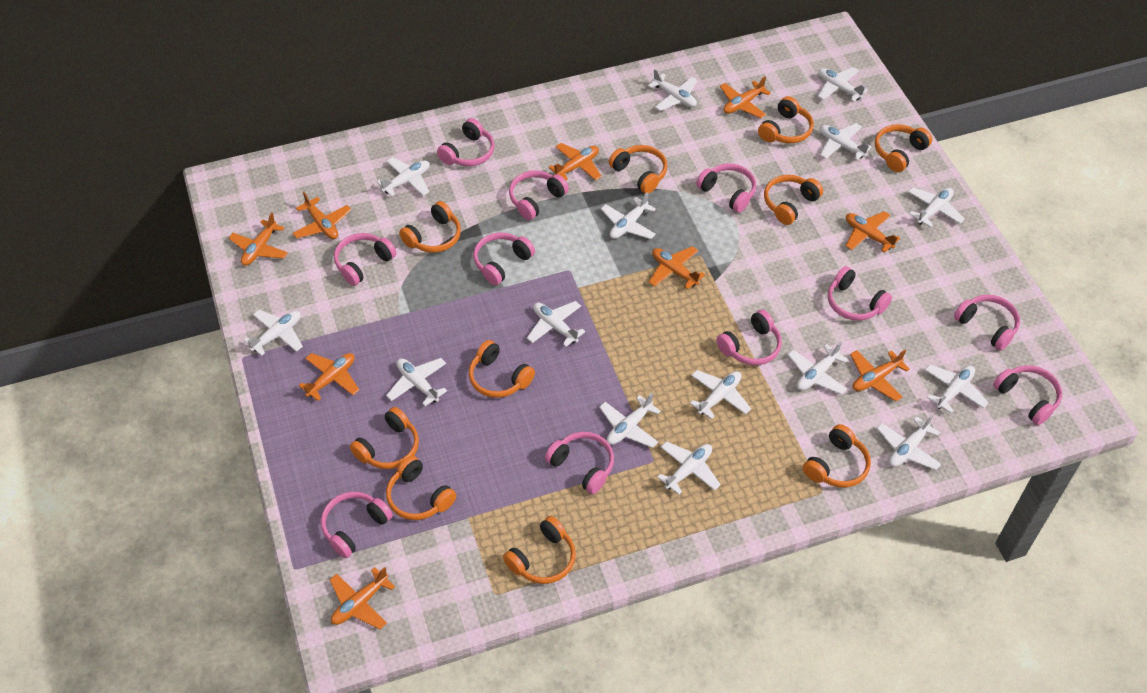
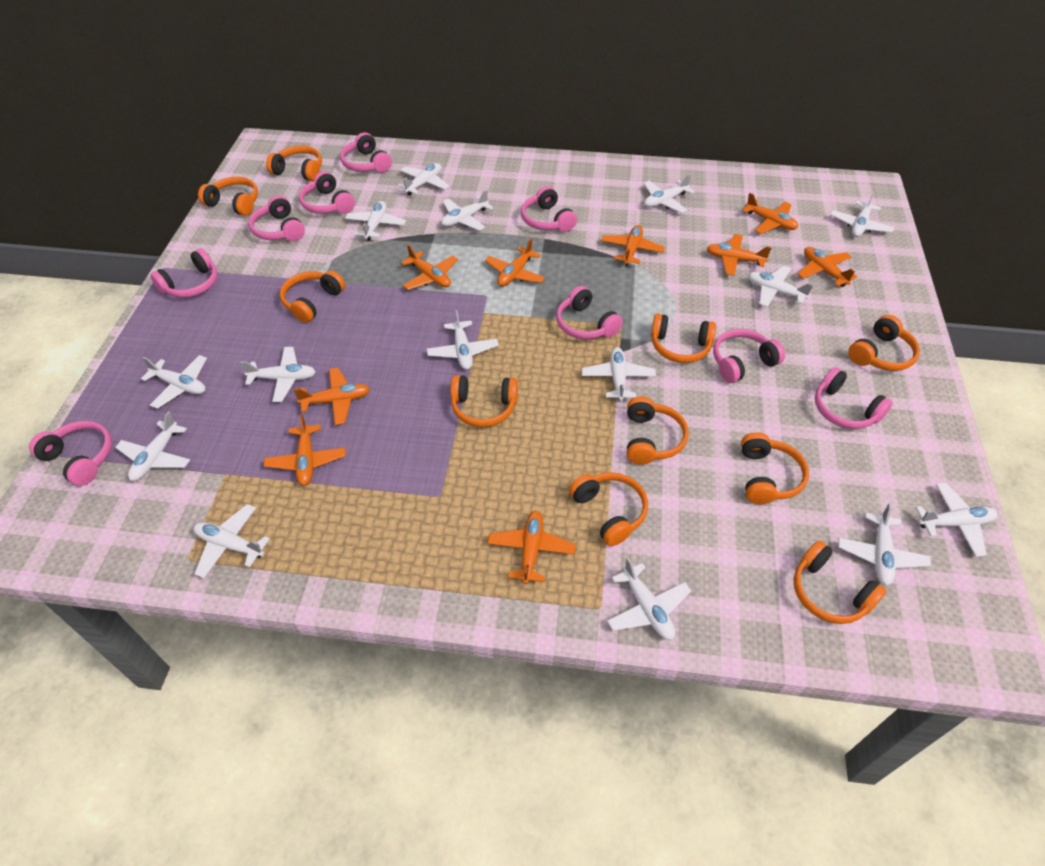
pink headphones: 11 -> 9

